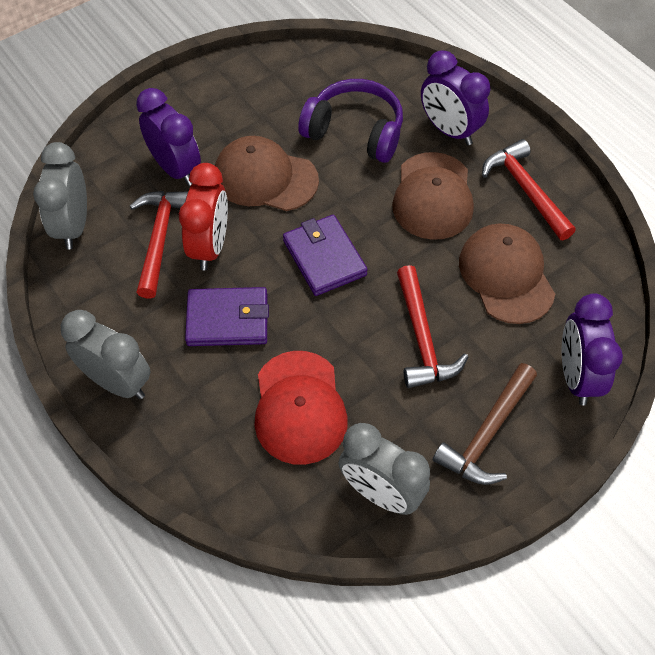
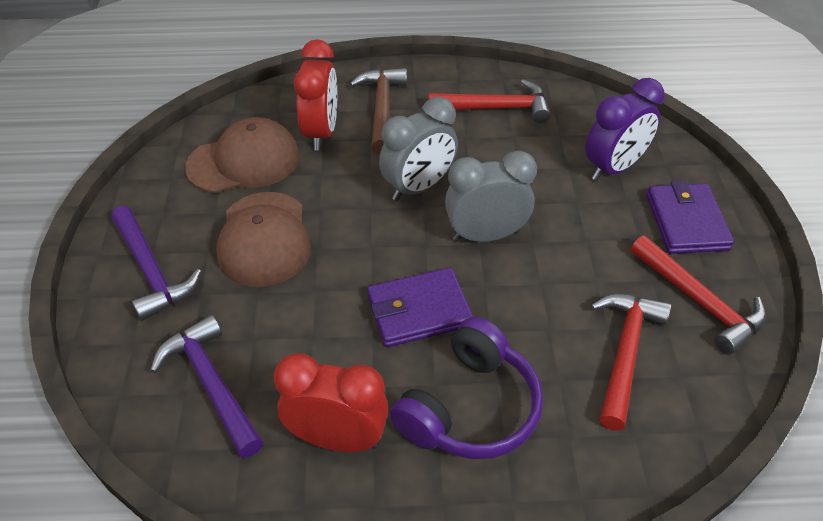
brown cap: 3 -> 2
grey clock: 3 -> 2
purple clock: 3 -> 1
purple hammer: 0 -> 2
red cap: 1 -> 0
red clock: 1 -> 2

